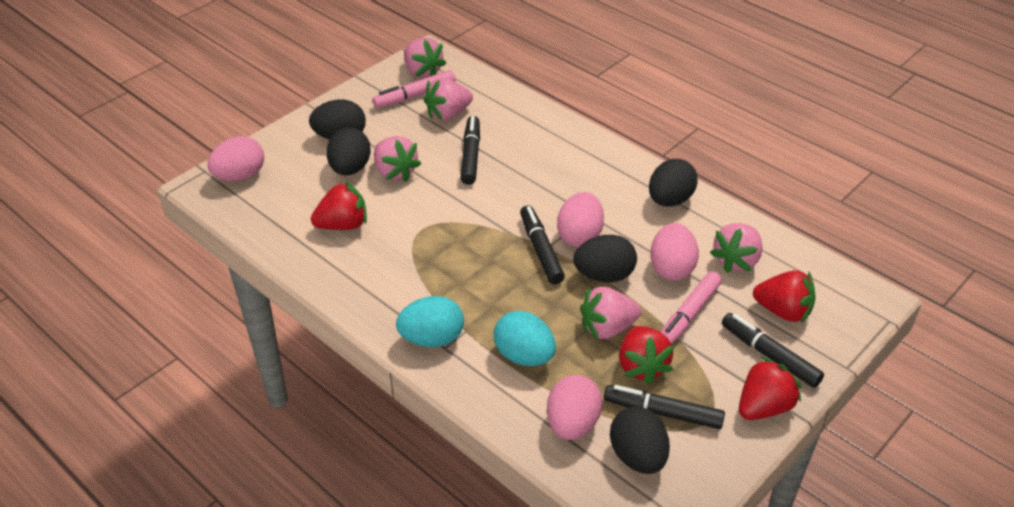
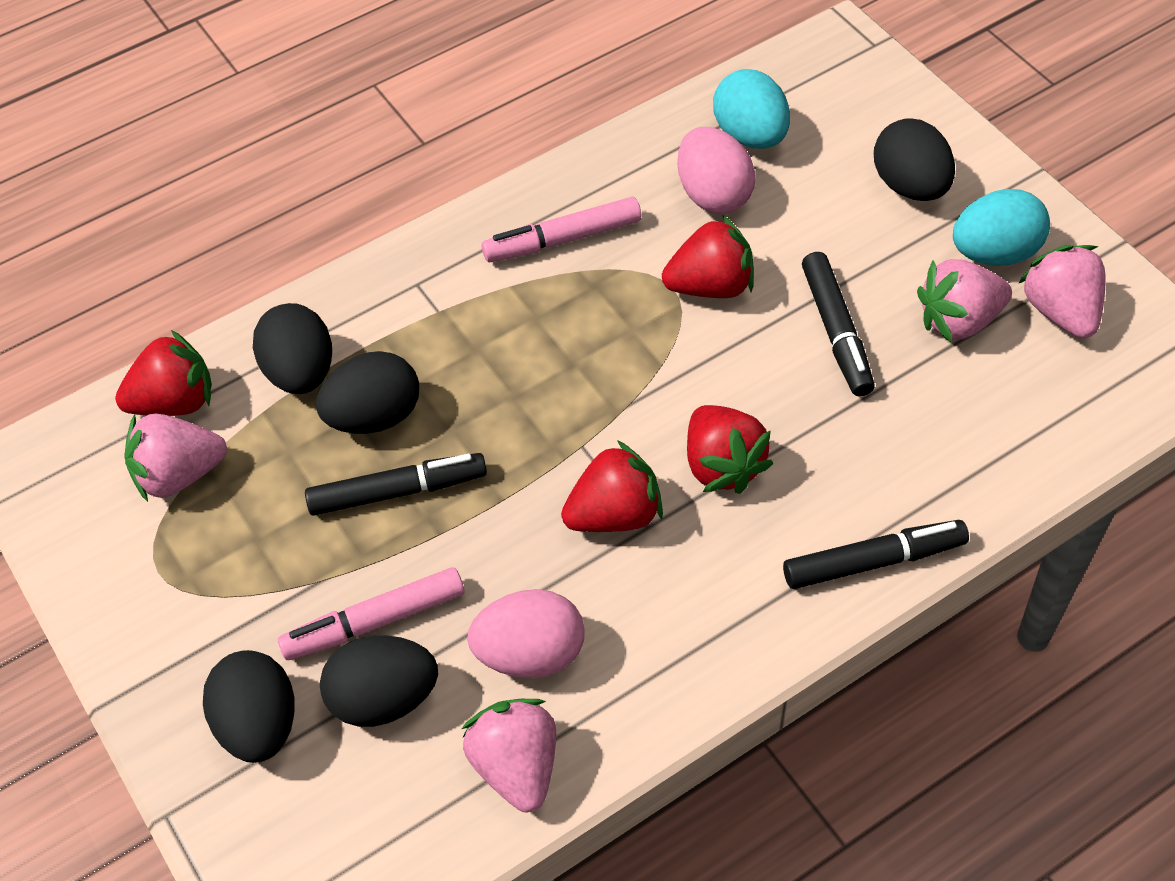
black marker: 4 -> 3
pink egg: 4 -> 2
pink strawberry: 5 -> 4

